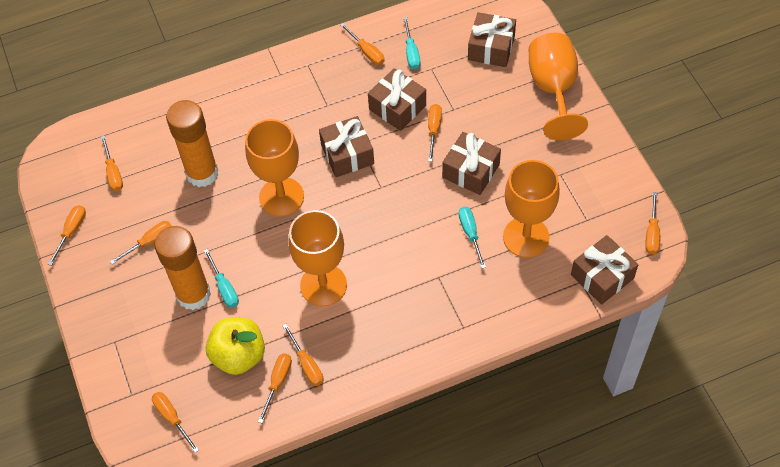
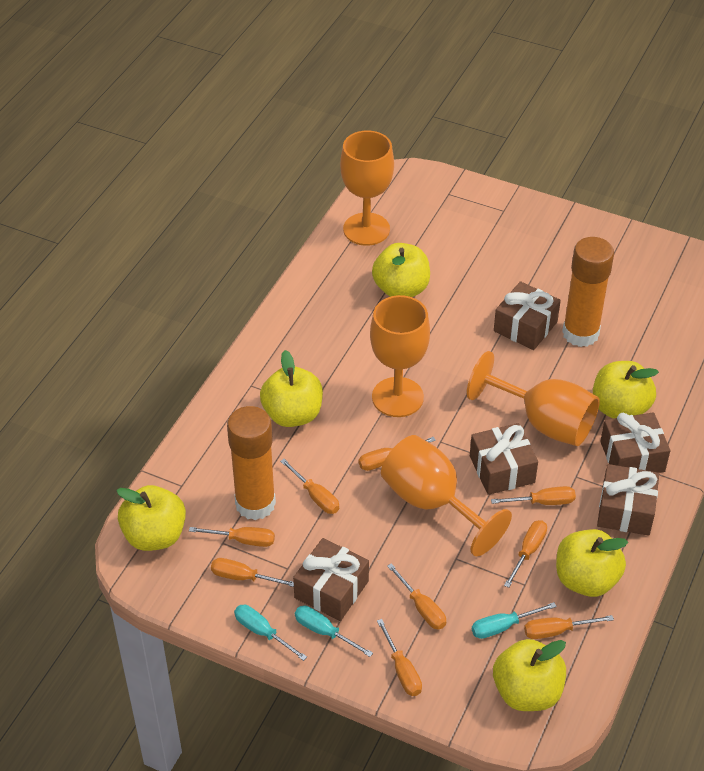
yellow apple: 1 -> 6

